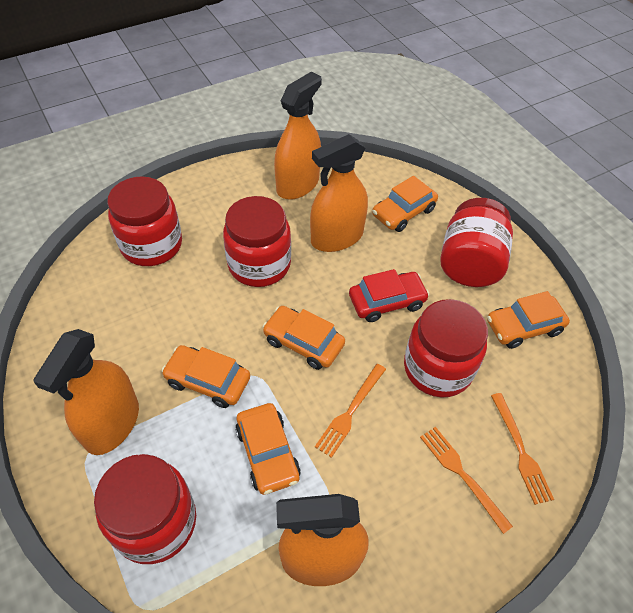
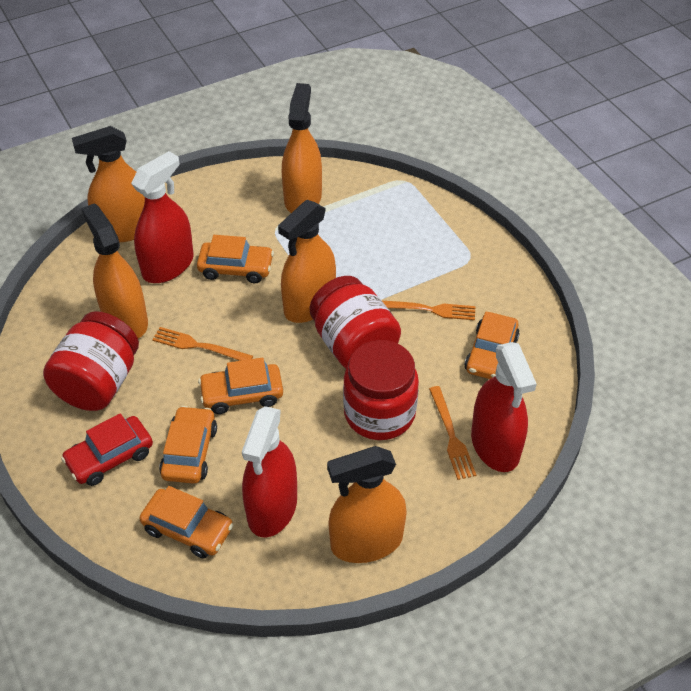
orange spray bottle: 4 -> 5
red jar: 5 -> 3
red spray bottle: 0 -> 3

